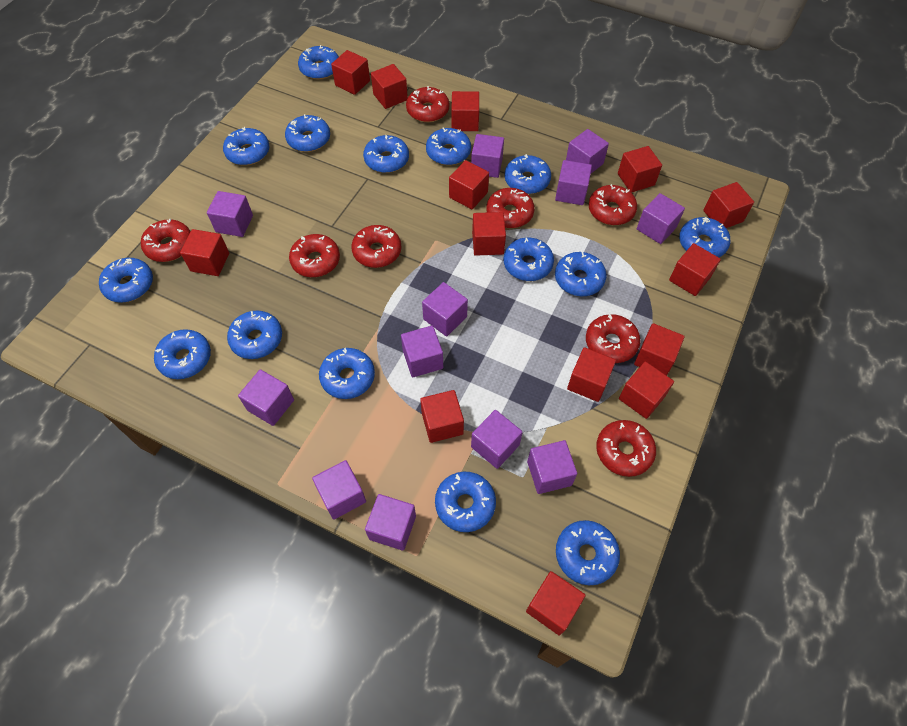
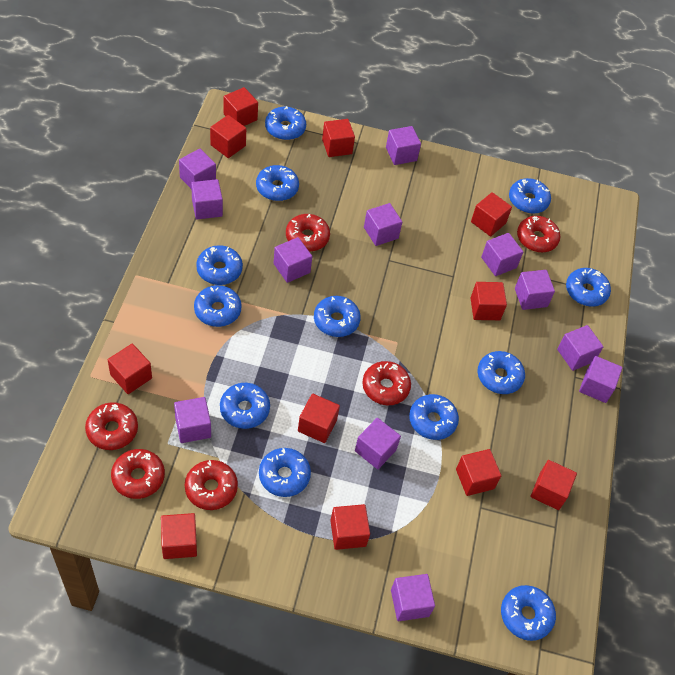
blue donut: 15 -> 12
red cube: 14 -> 11
red donut: 8 -> 6

